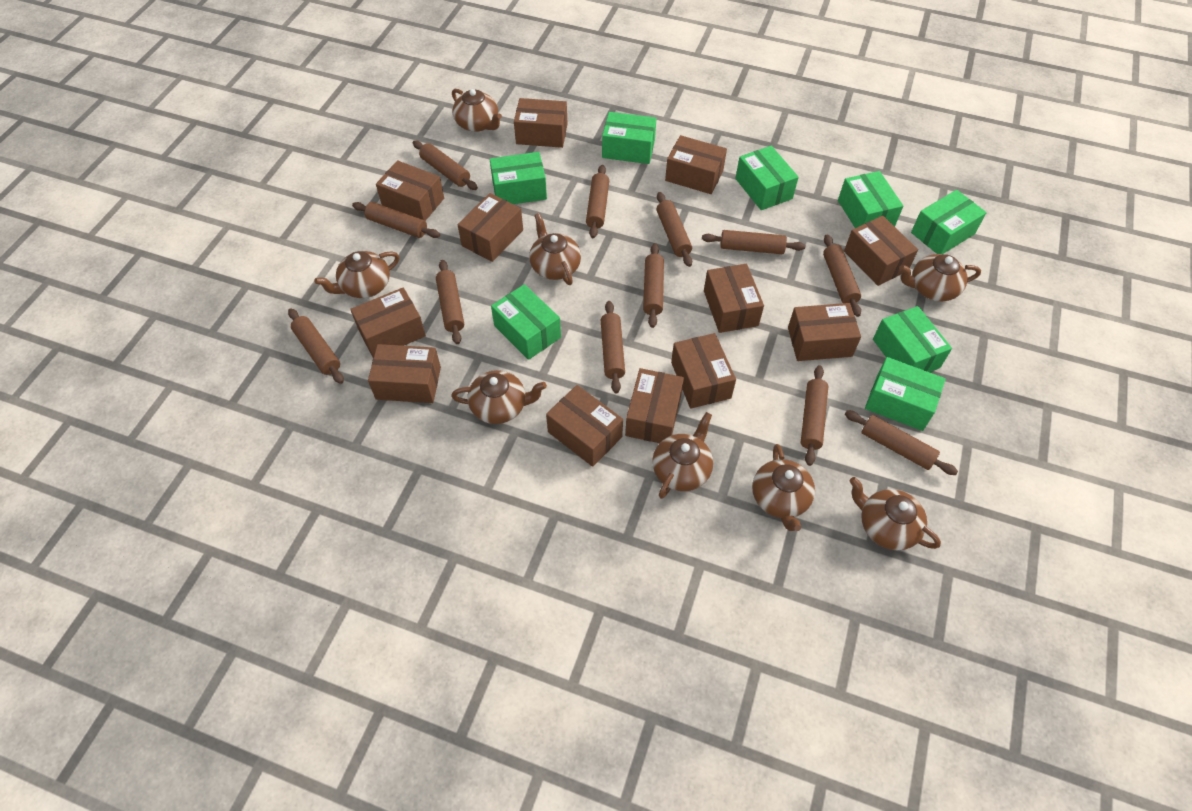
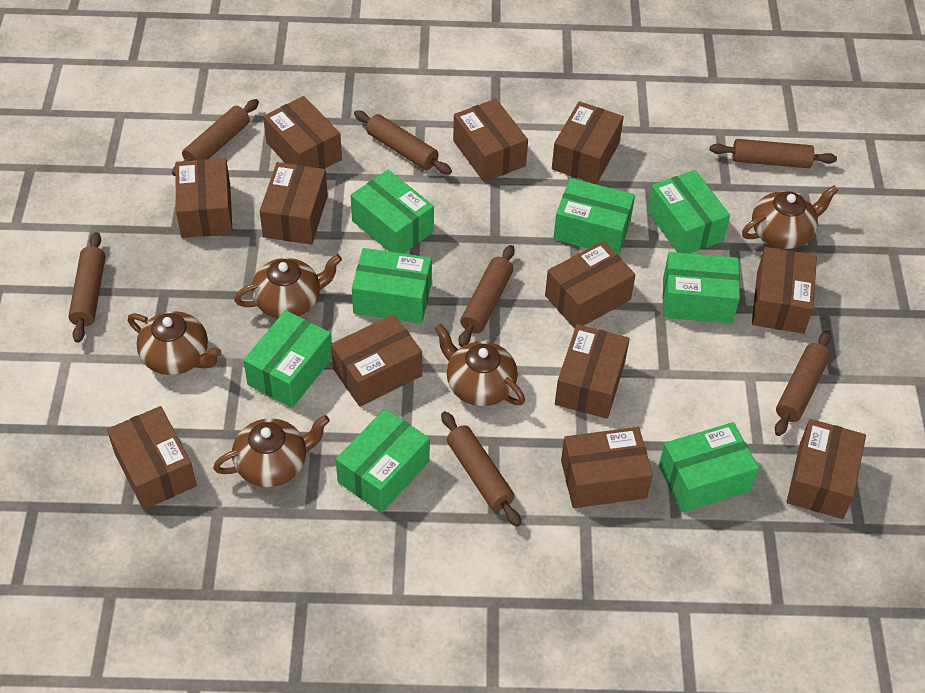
brown rolling pin: 12 -> 7
brown teapot: 8 -> 5

